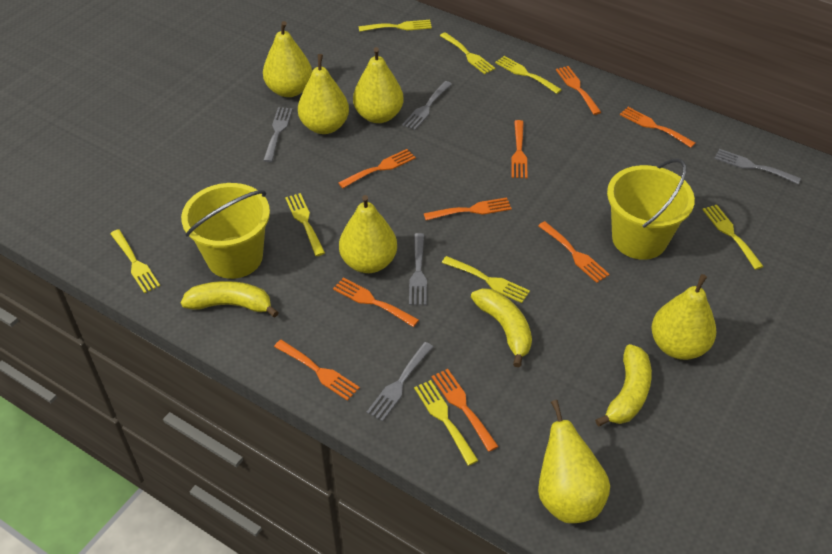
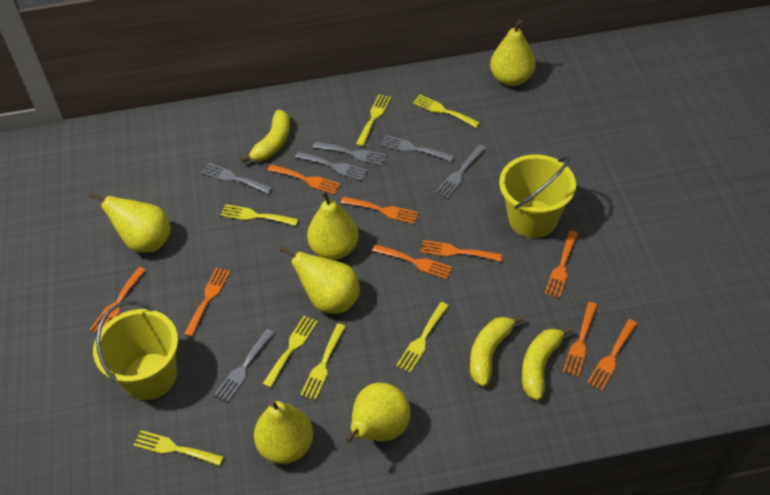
grey fork: 5 -> 6
yellow fork: 8 -> 7

